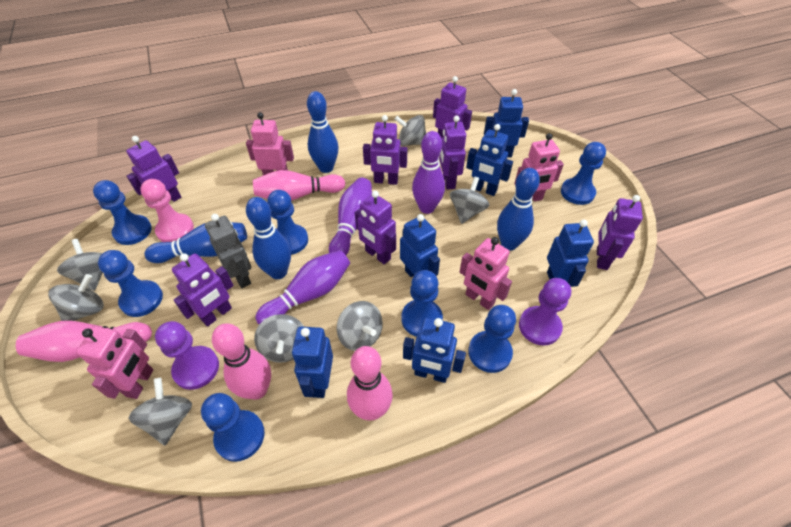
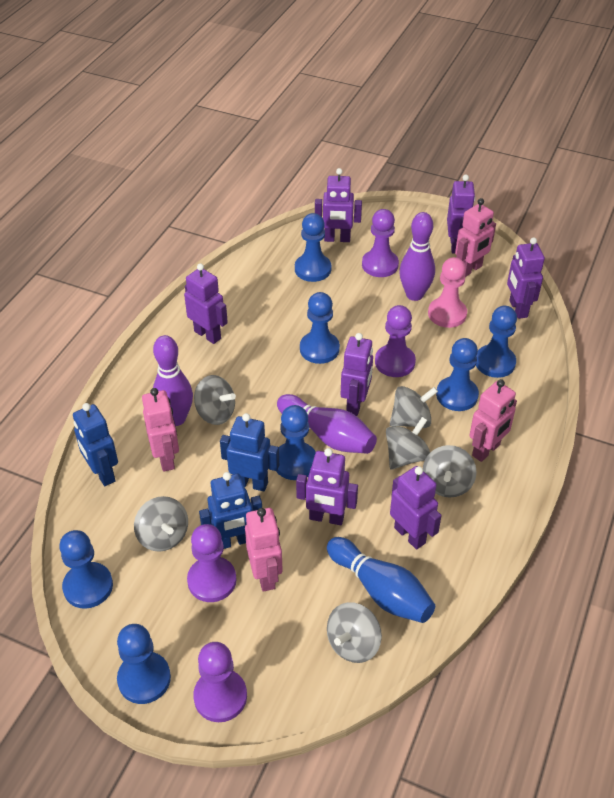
blue bowling pin: 4 -> 1
blue robot: 6 -> 3
grey robot: 1 -> 0
grey spinning top: 7 -> 6
pink bowling pin: 4 -> 0
purple pawn: 2 -> 4

